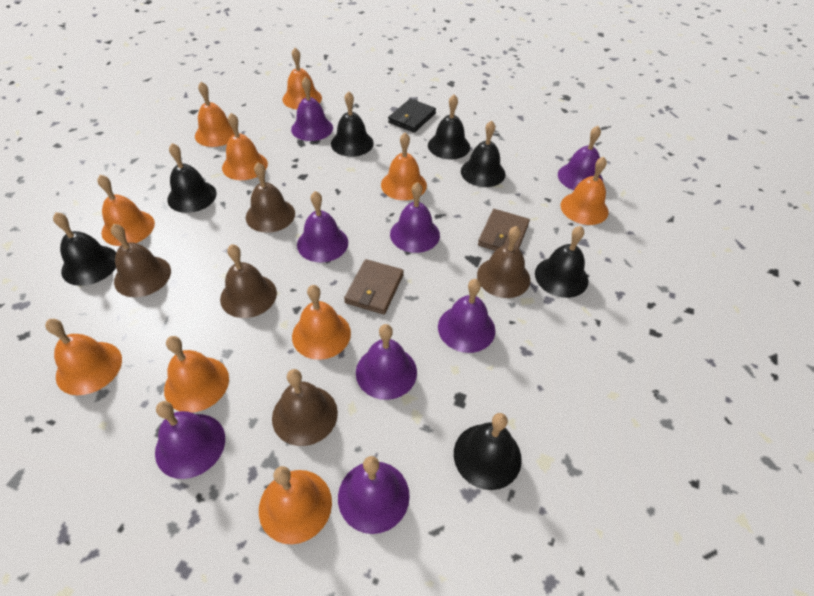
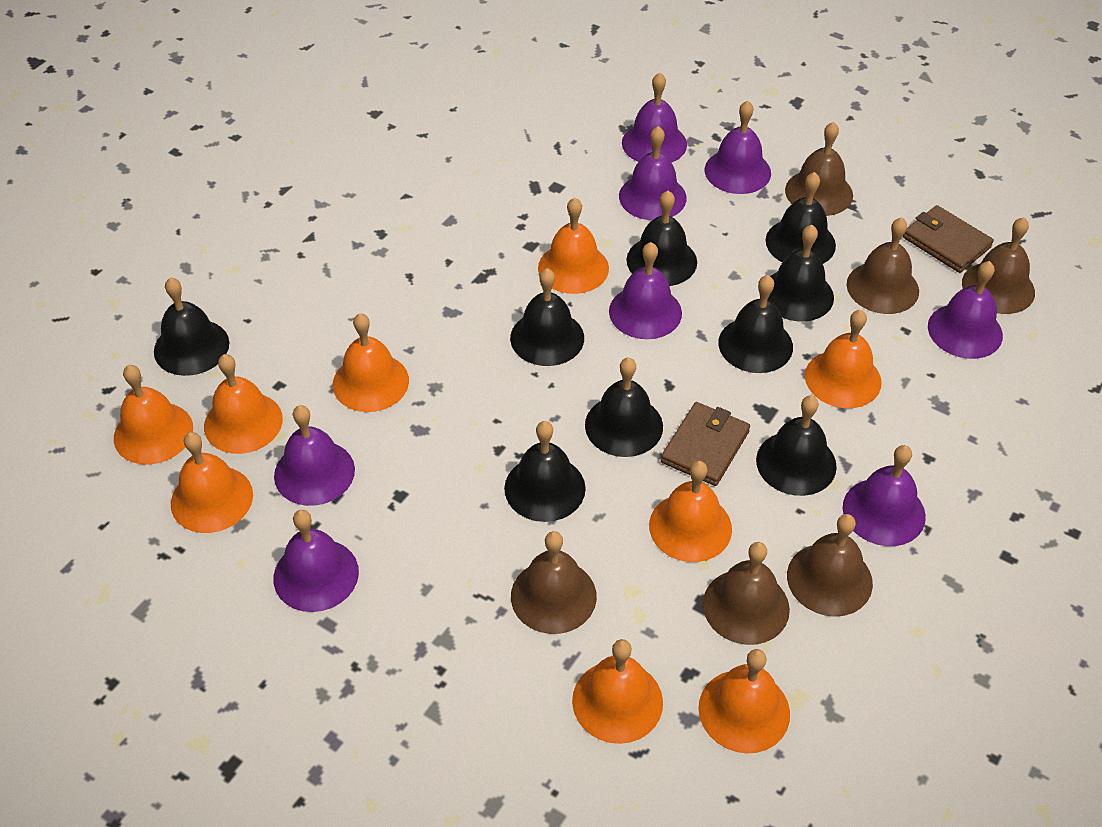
black bell: 7 -> 9
black wallet: 1 -> 0
brown bell: 5 -> 6
orange bell: 10 -> 9

